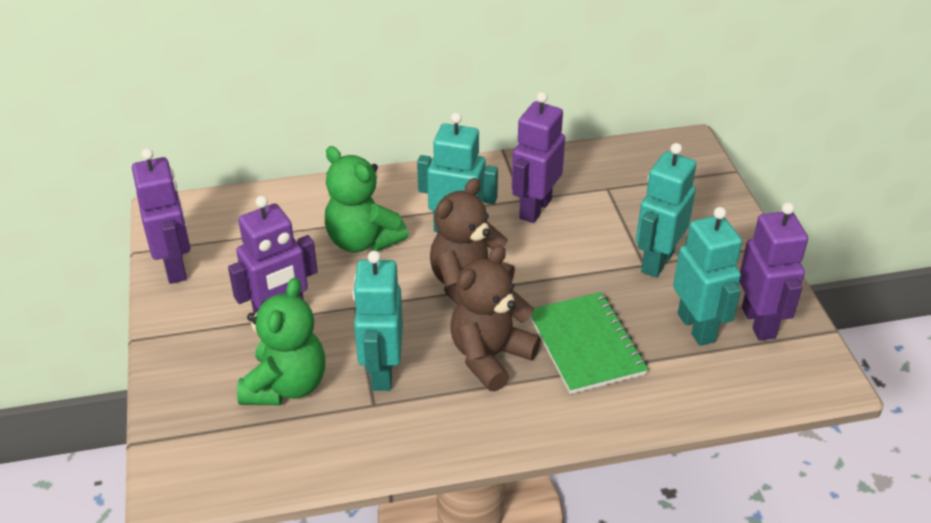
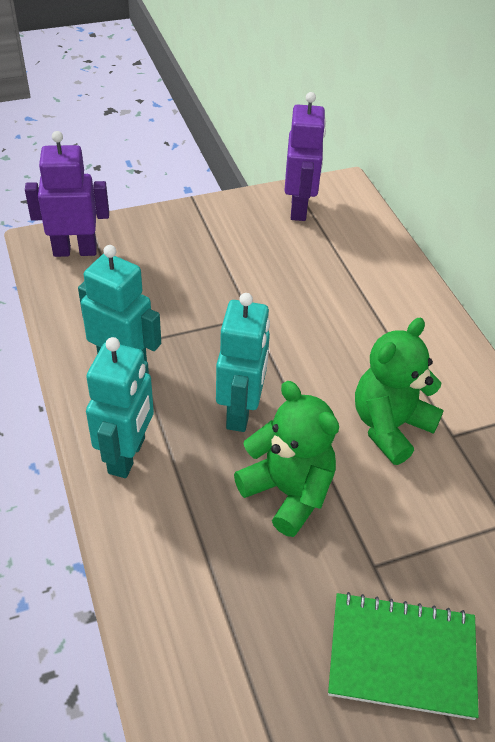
brown teddy bear: 2 -> 0
purple robot: 4 -> 2
turquoise robot: 4 -> 3

